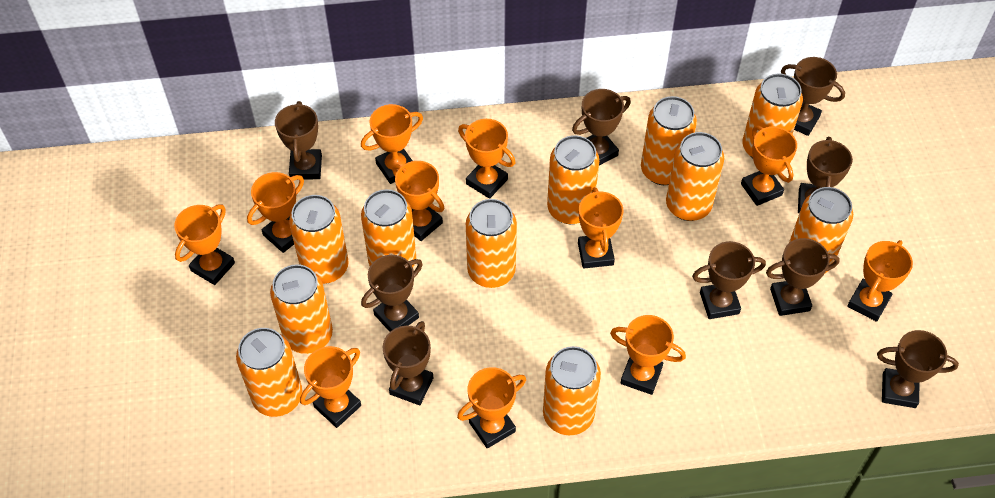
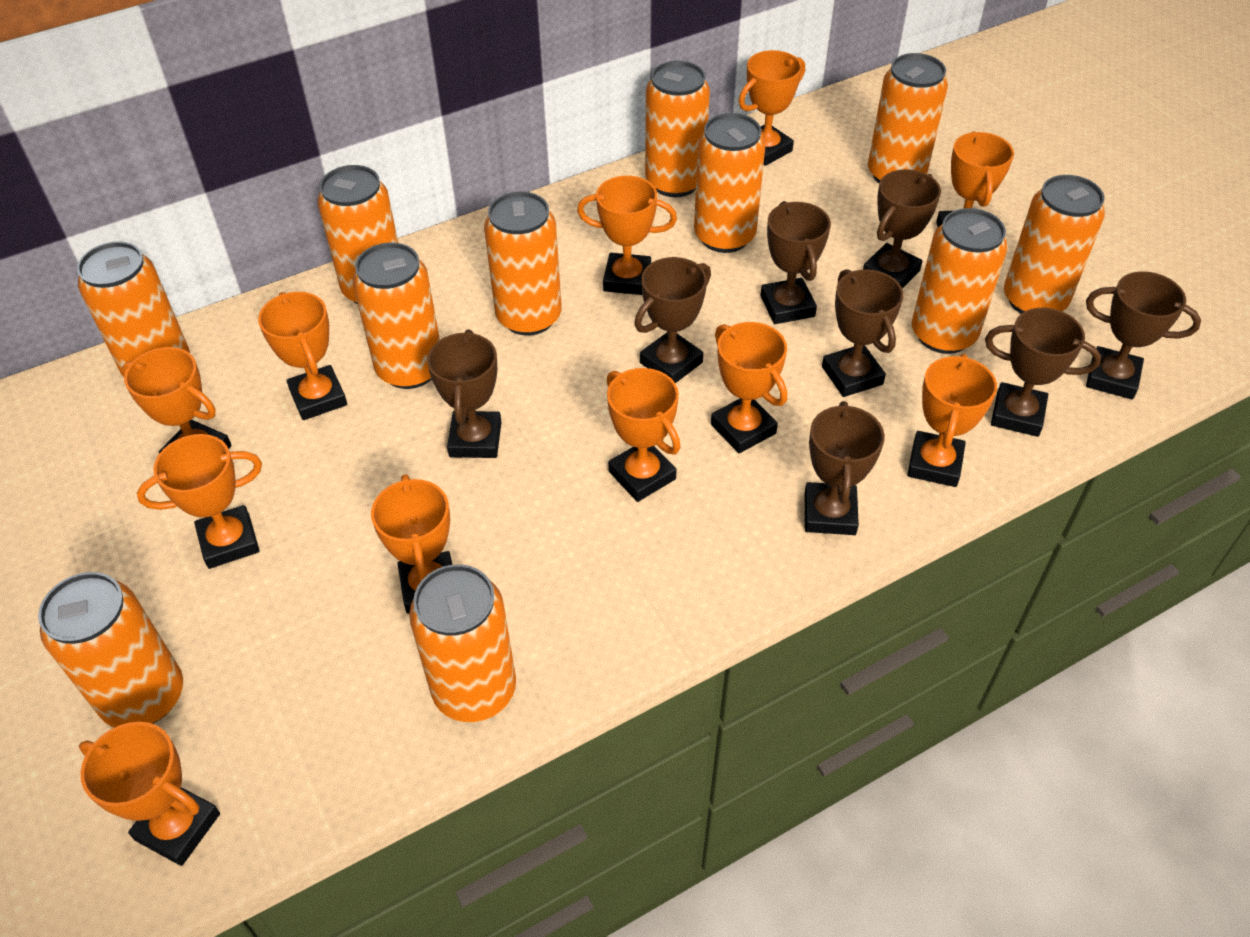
brown trophy: 9 -> 8

